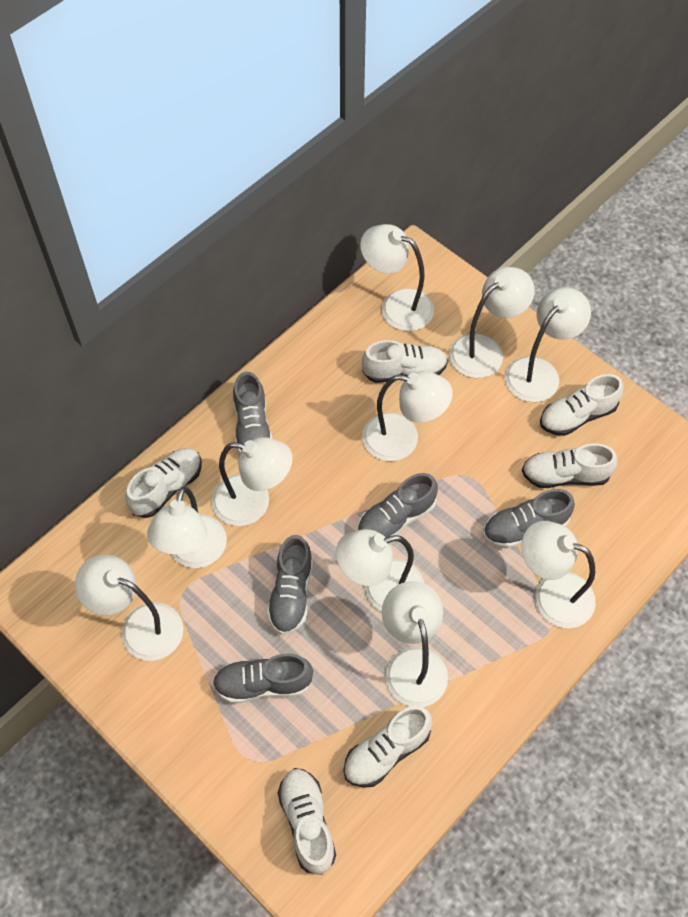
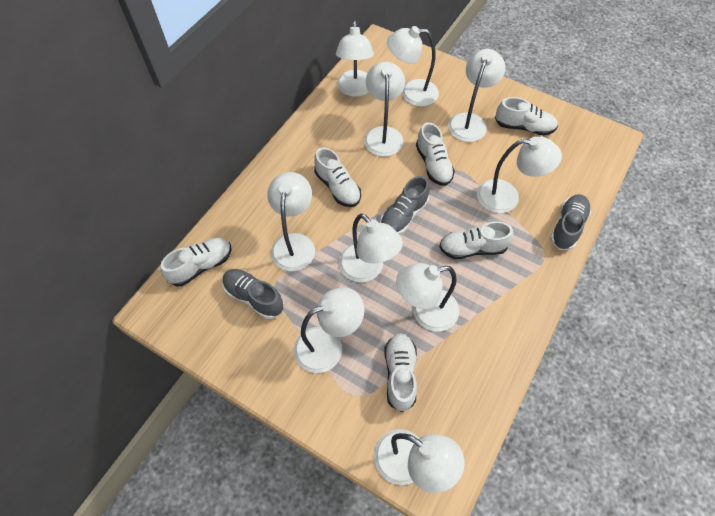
grey shoe: 5 -> 3

